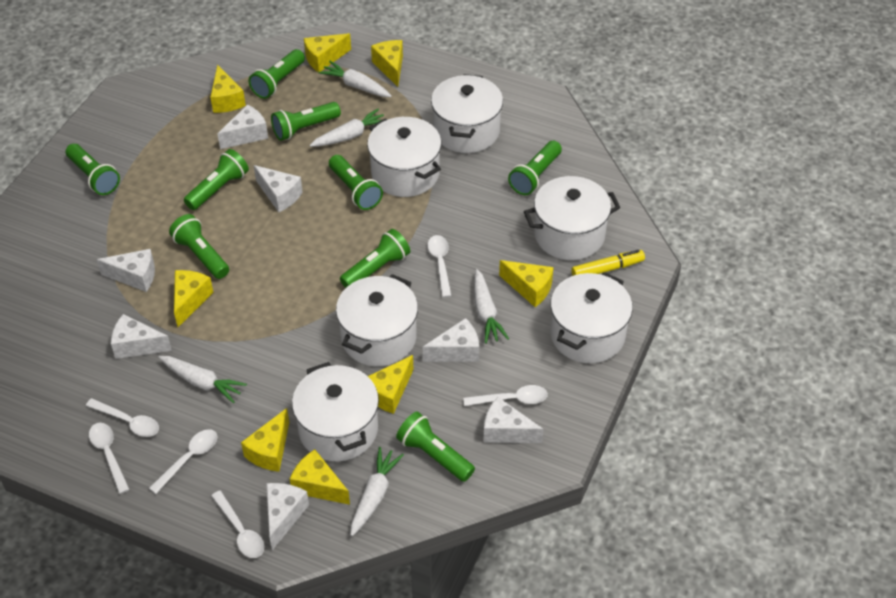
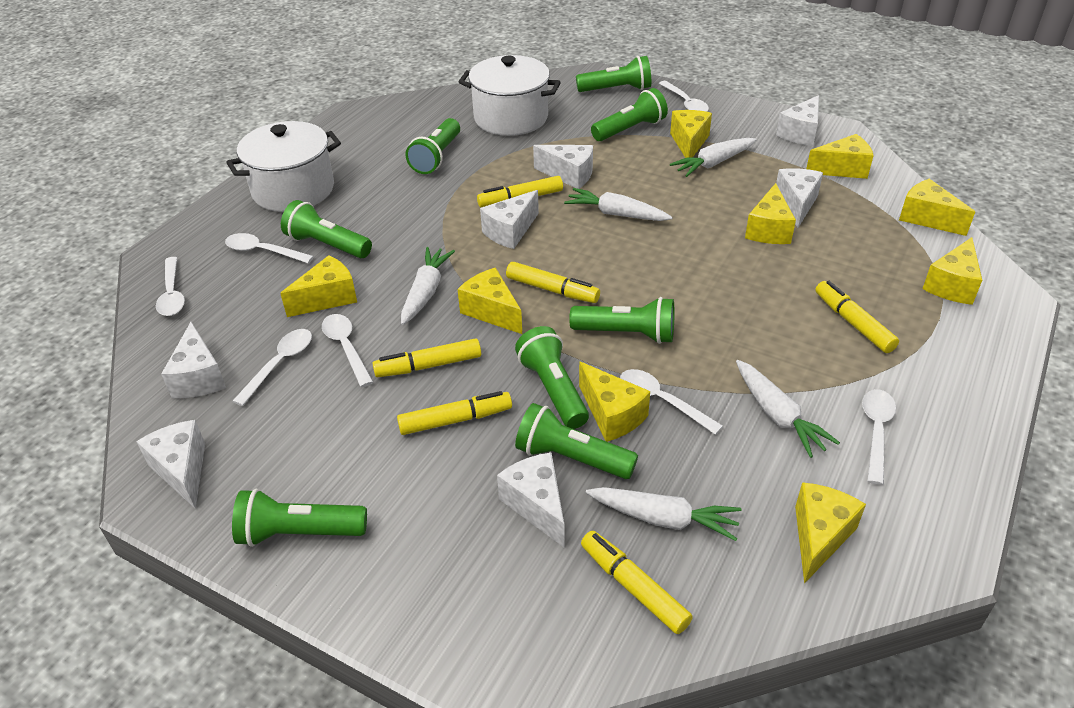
green flashlight: 9 -> 8
white pot: 6 -> 2
white spoon: 6 -> 7
yellow cheese: 8 -> 9
yellow marker: 1 -> 6

